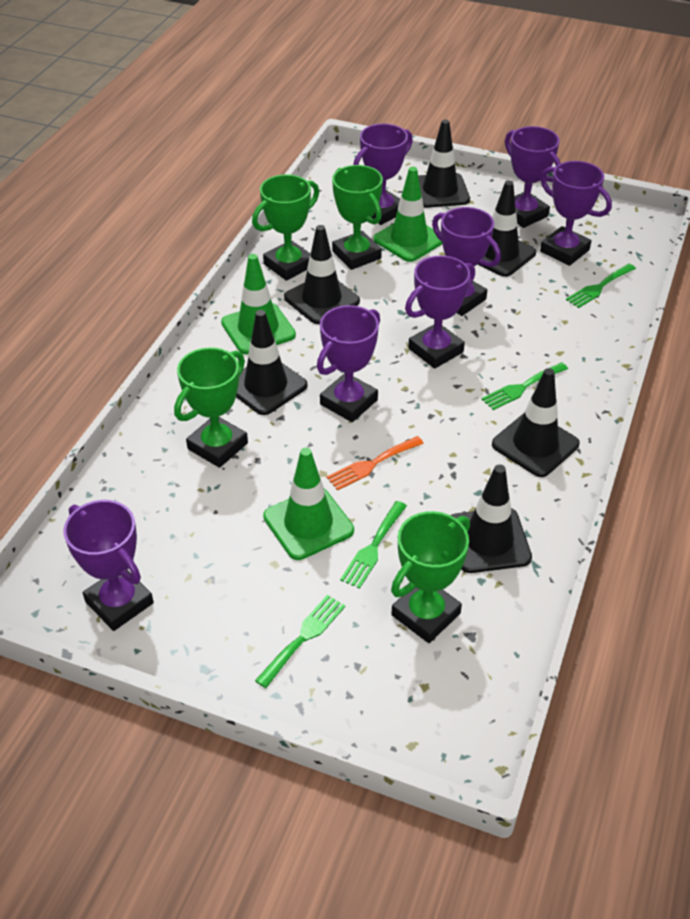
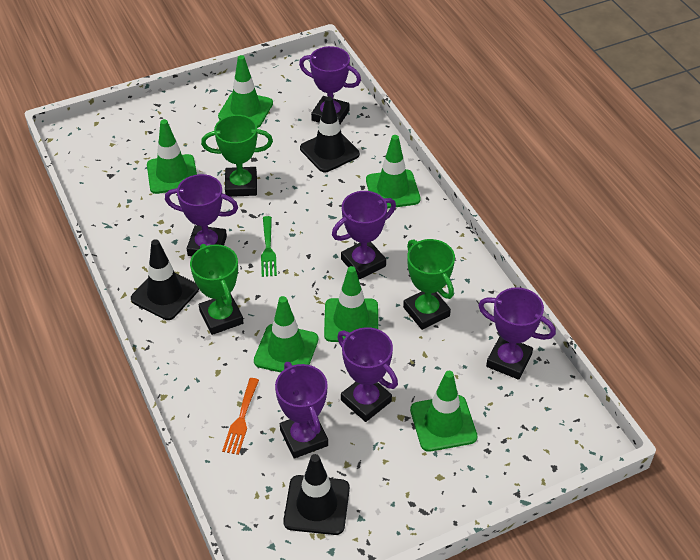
black traffic cone: 6 -> 3
green fork: 4 -> 1
green traffic cone: 3 -> 6
green trophy: 4 -> 3
purple trophy: 7 -> 6

